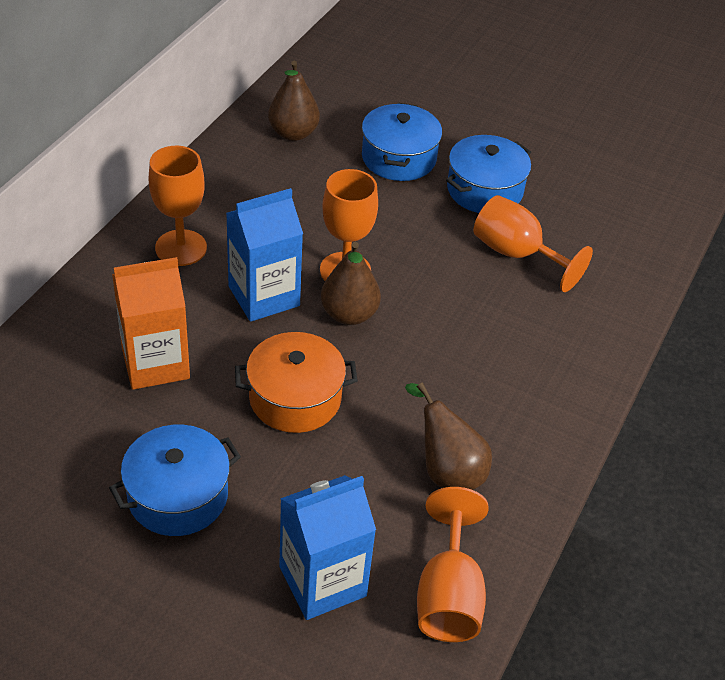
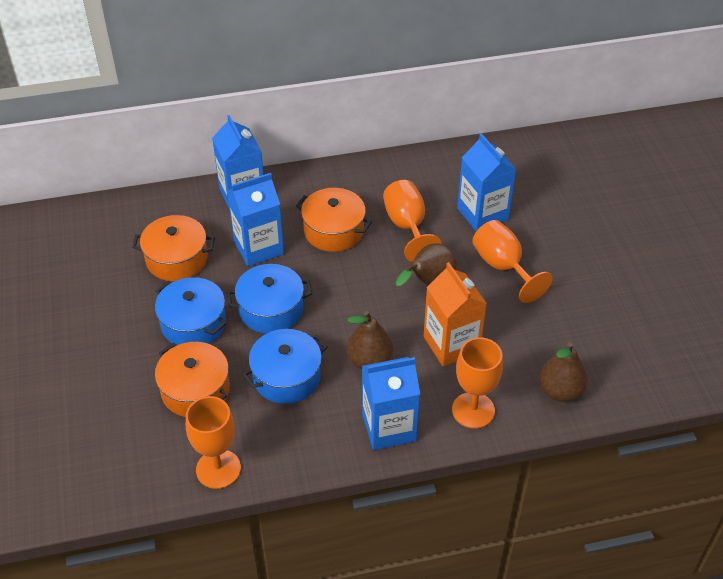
blue carton: 2 -> 4
orange pot: 1 -> 3

